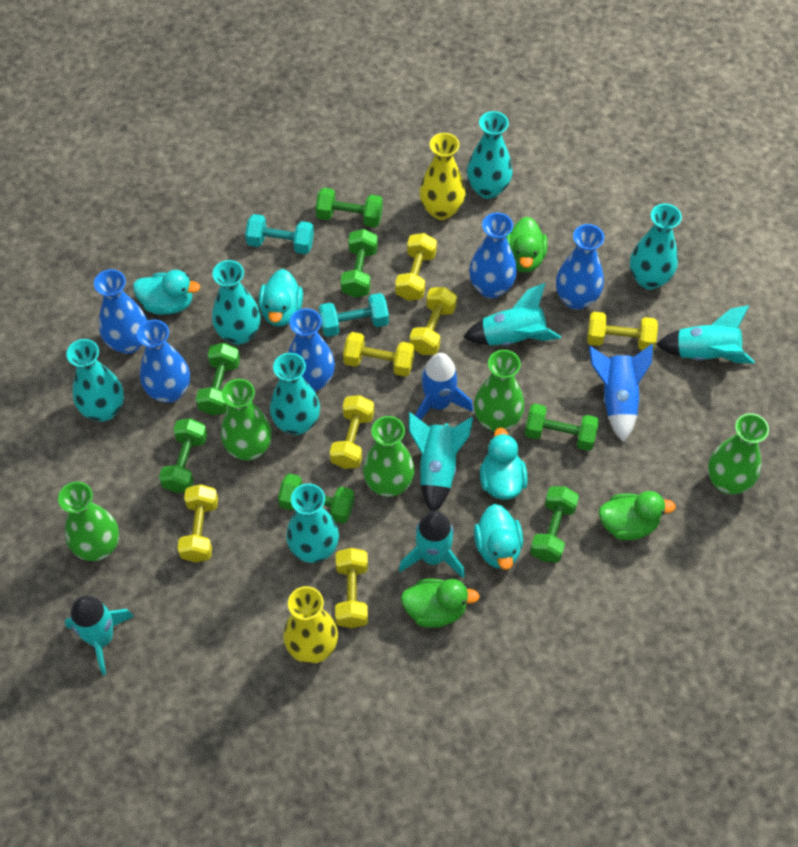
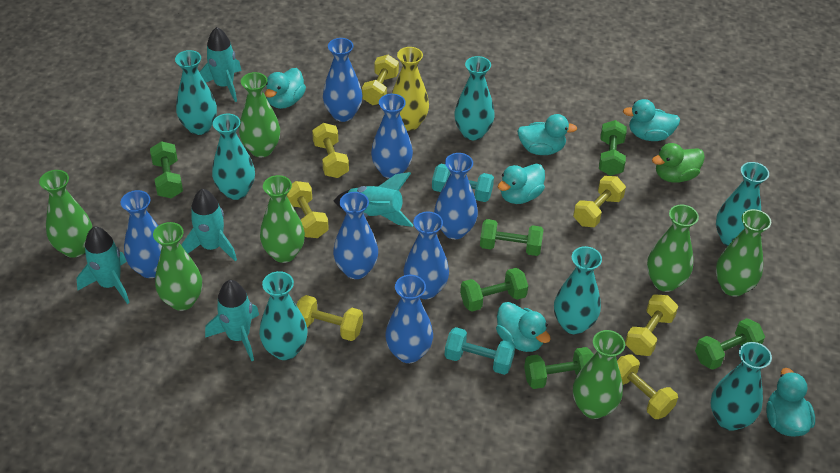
blue rocket: 2 -> 0
blue vase: 5 -> 7
green duck: 3 -> 1
green dumbbell: 7 -> 6
green vase: 5 -> 7
turquoise duck: 4 -> 6
turquoise vase: 6 -> 7
yellow vase: 2 -> 1

